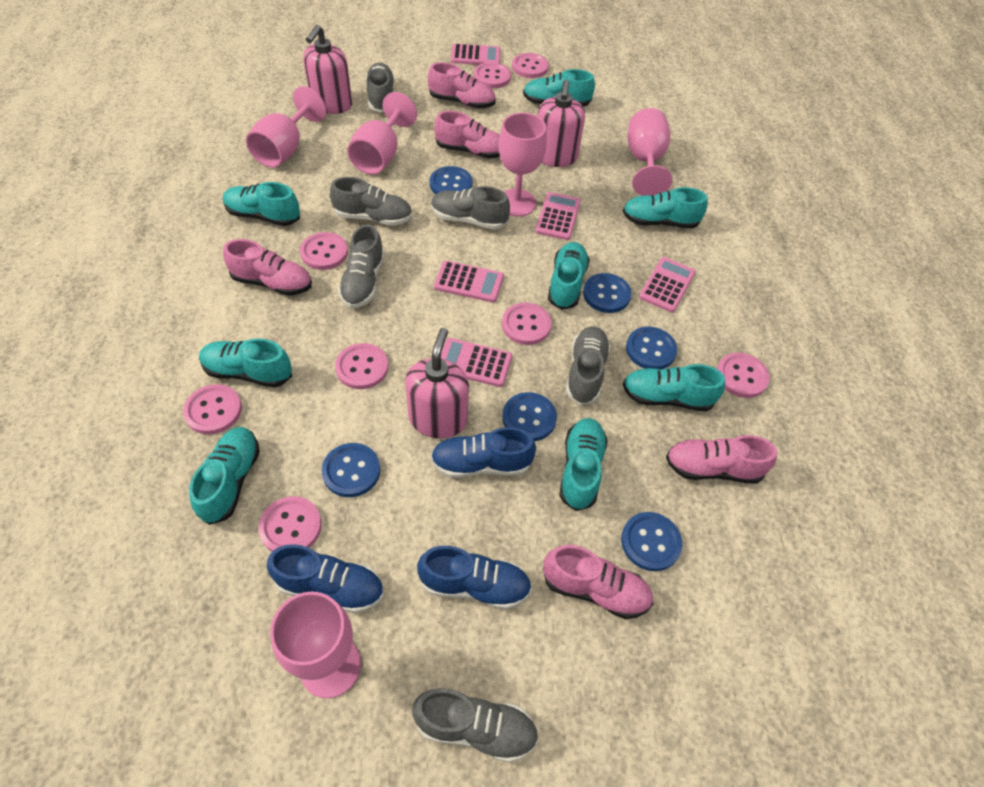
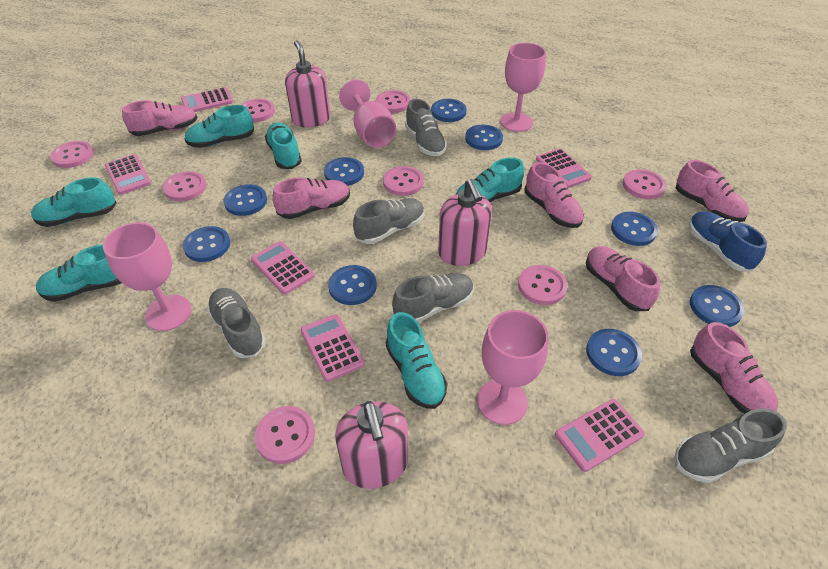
blue button: 6 -> 9
blue shoe: 3 -> 1
grey shoe: 6 -> 5
pink calculator: 5 -> 6
pink goblet: 5 -> 4
pink shoe: 5 -> 6
turquoise shoe: 8 -> 6

